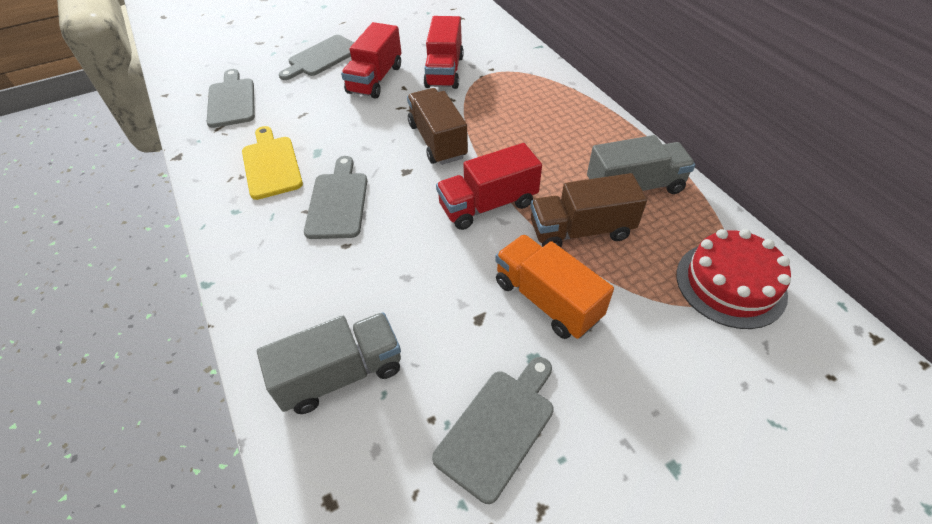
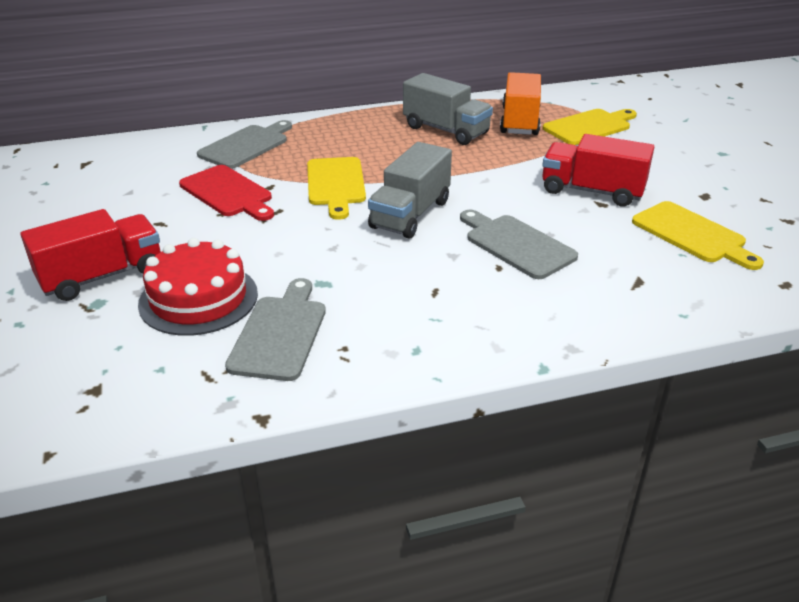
brown truck: 2 -> 0
grey cutting board: 4 -> 3
red cutting board: 0 -> 1
red truck: 3 -> 2
yellow cutting board: 1 -> 3

